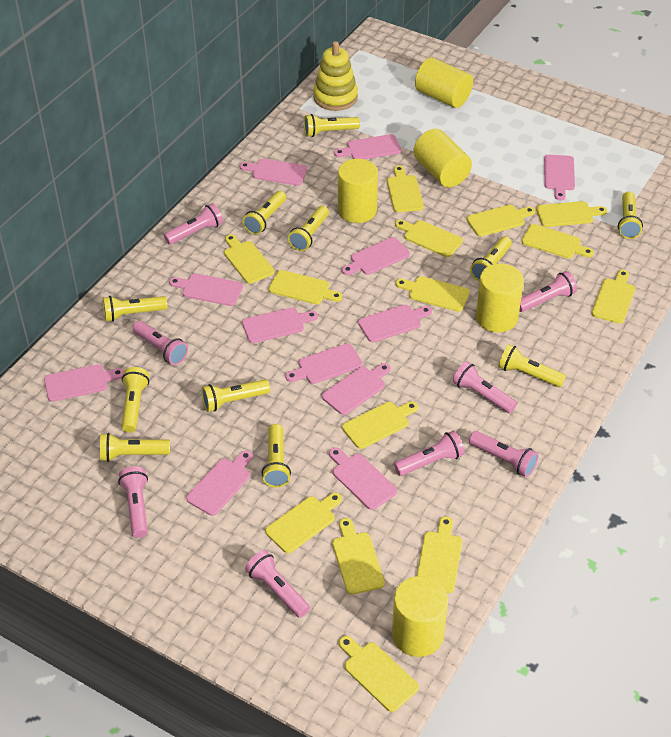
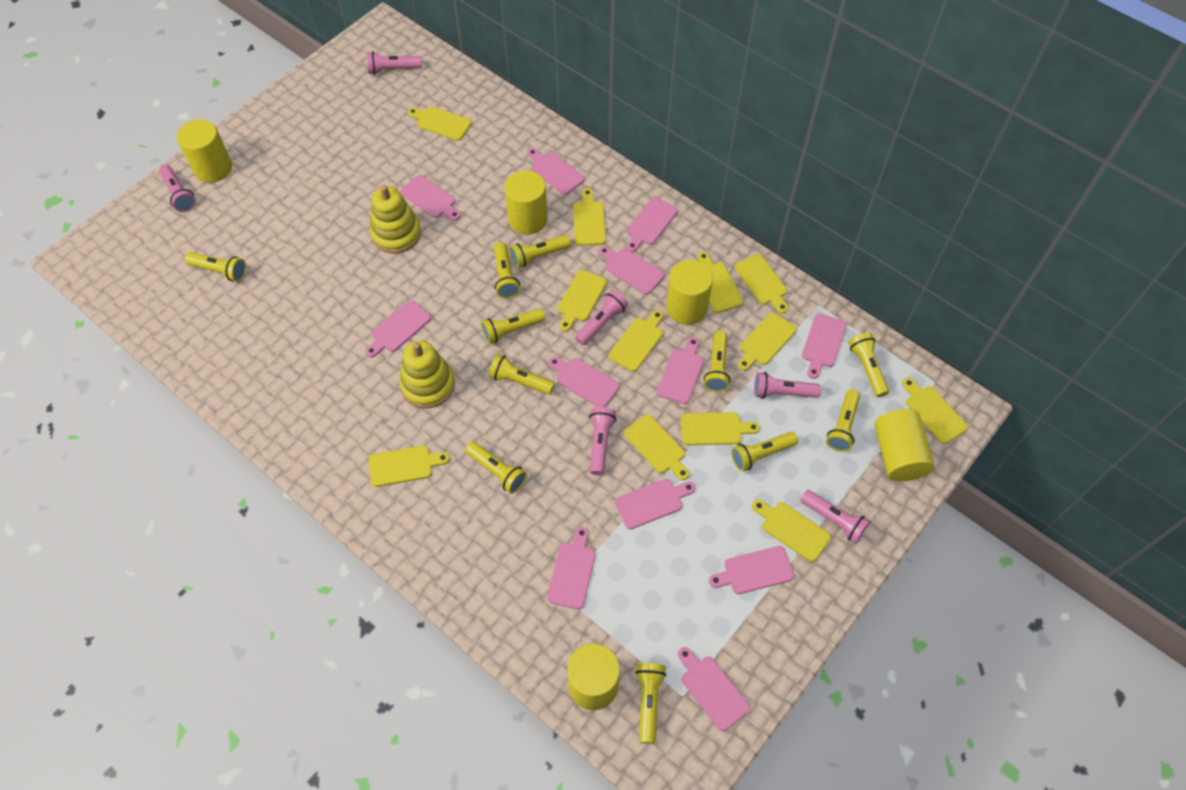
pink flashlight: 8 -> 6
yellow cutting board: 14 -> 12
yellow stacking toy: 1 -> 2

